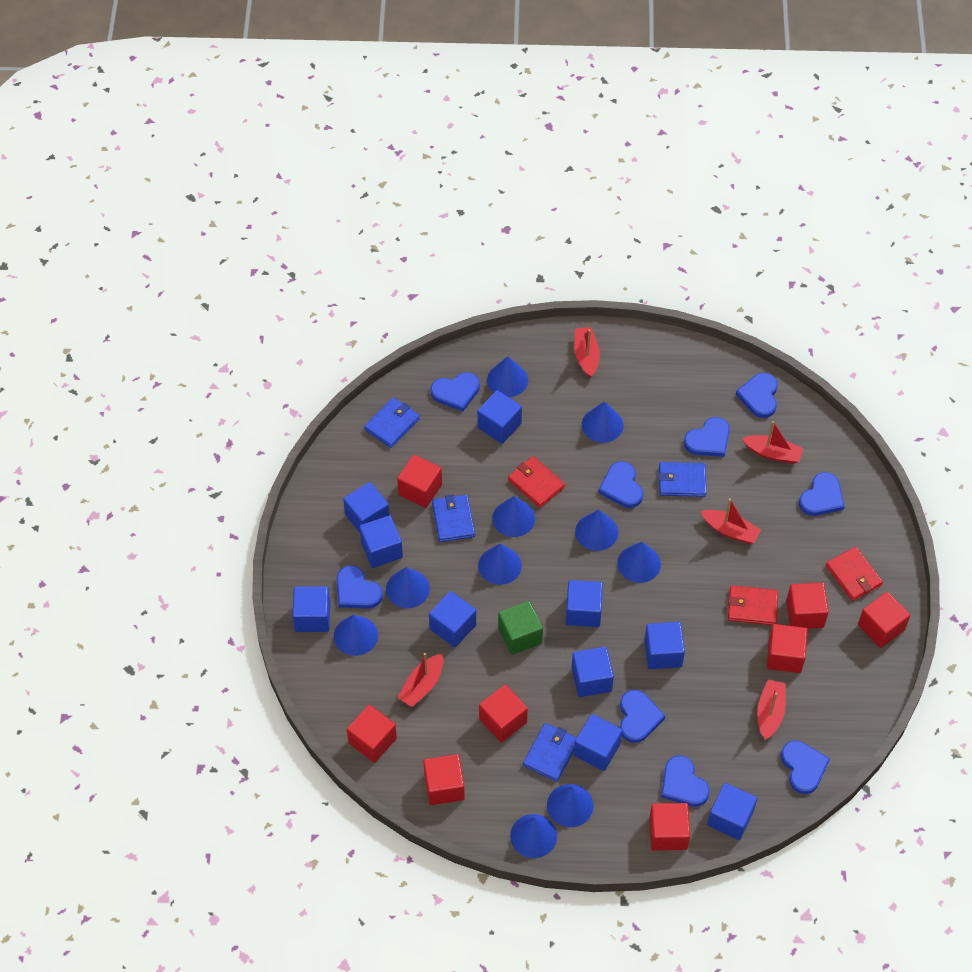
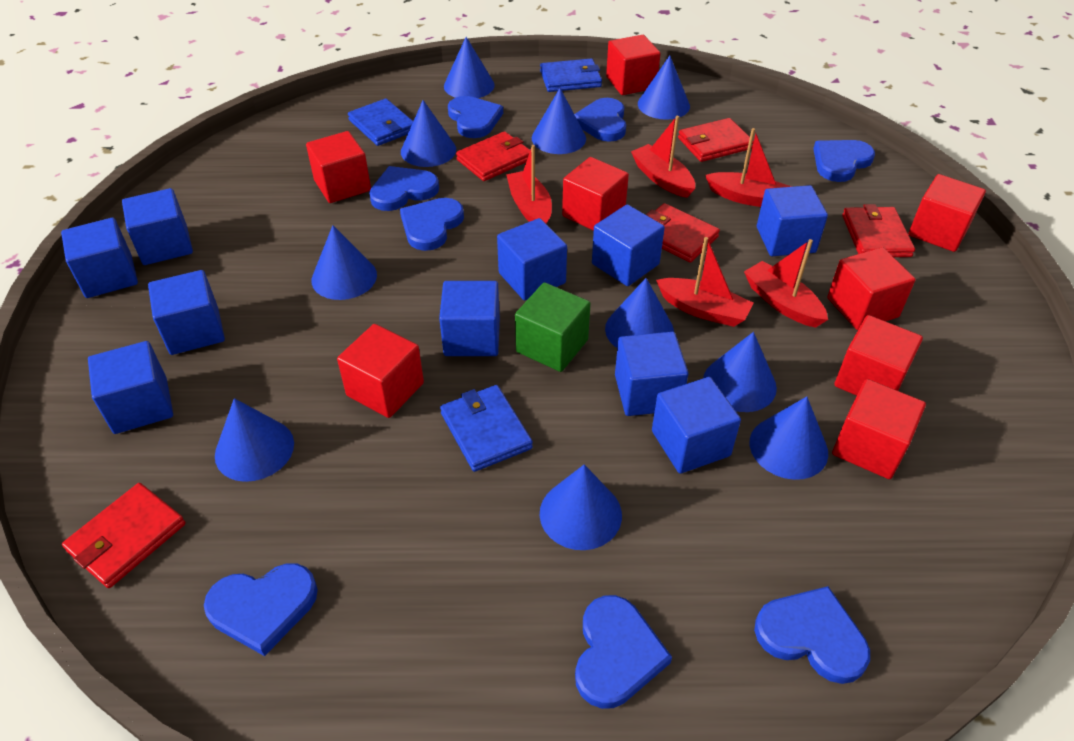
blue heart: 9 -> 8
blue wallet: 4 -> 3
red wallet: 3 -> 5

